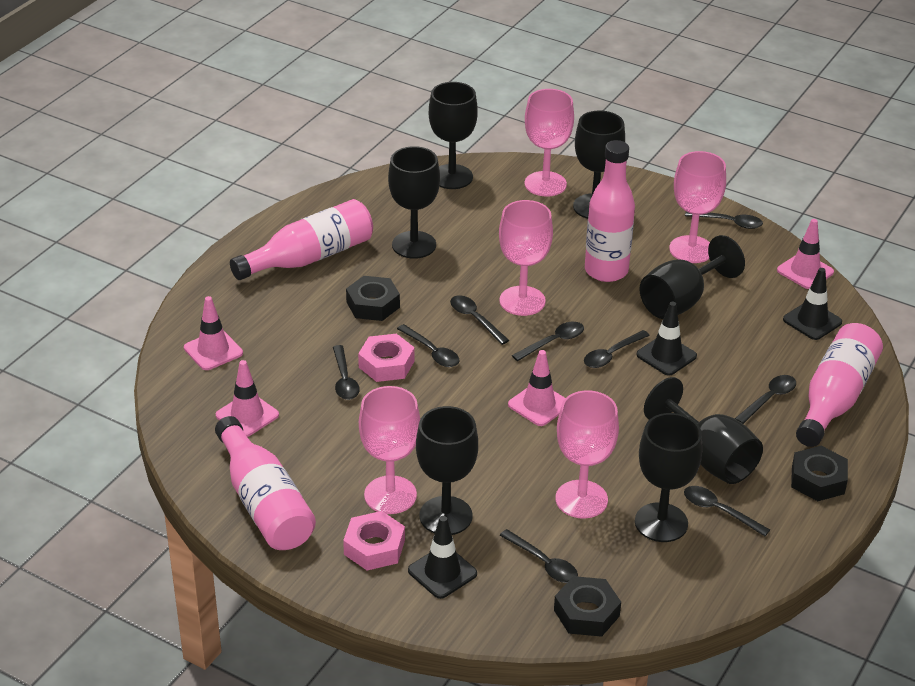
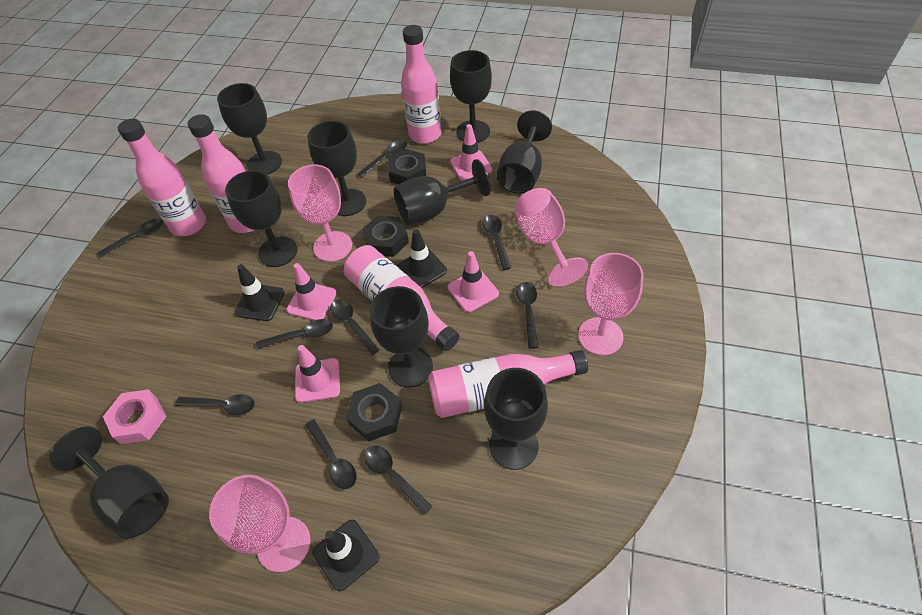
black goblet: 7 -> 9
pink bottle: 4 -> 5
pink goblet: 5 -> 4
pink nut: 2 -> 1

